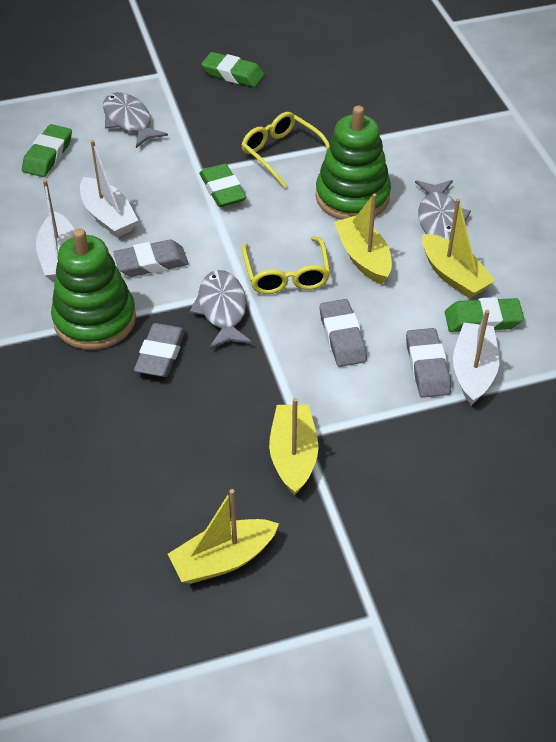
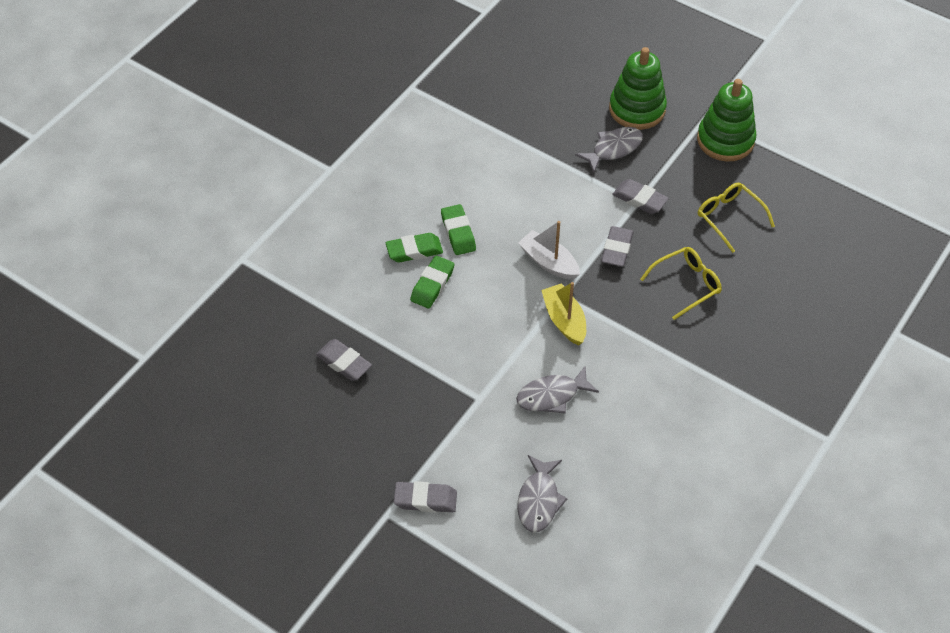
green eraser: 4 -> 3
white boat: 3 -> 1
yellow boat: 4 -> 1

